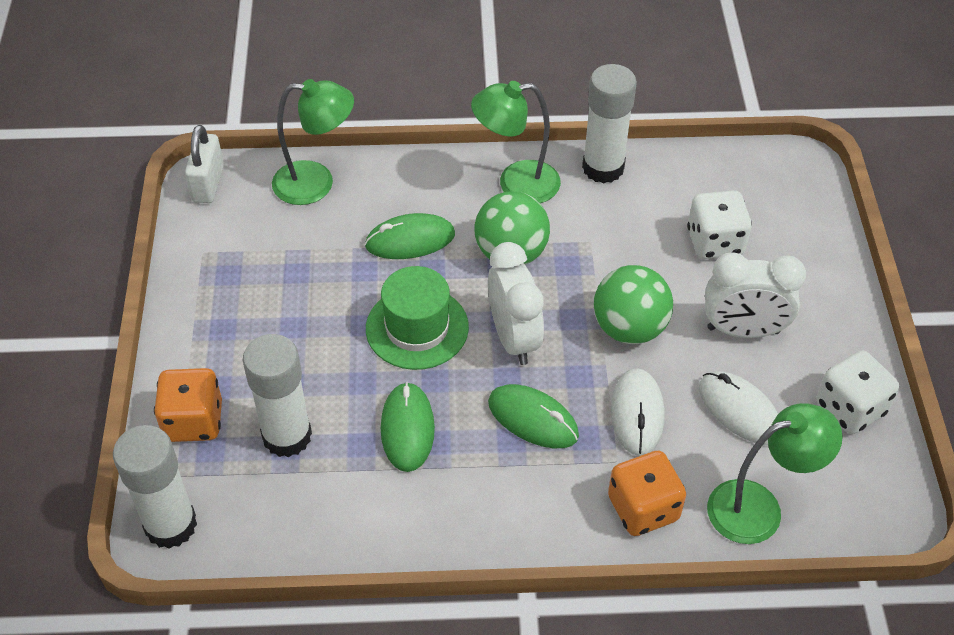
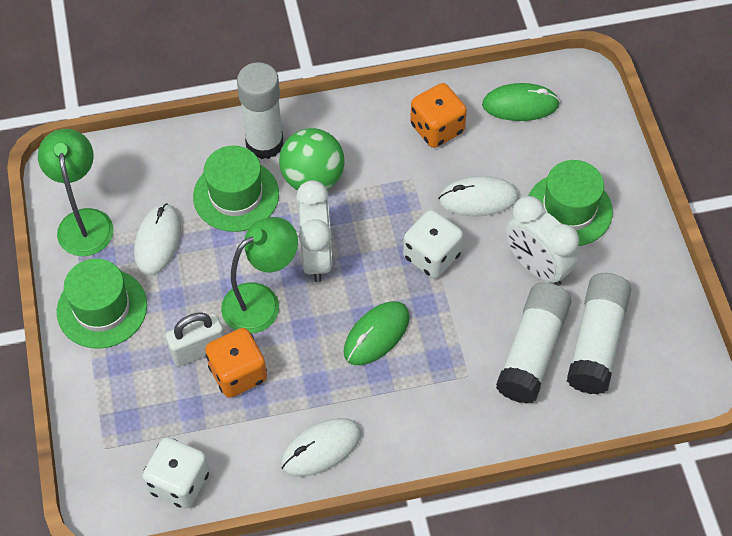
green ball: 2 -> 1
green hat: 1 -> 3
green lamp: 3 -> 2
green mouse: 3 -> 2
white mouse: 2 -> 3

